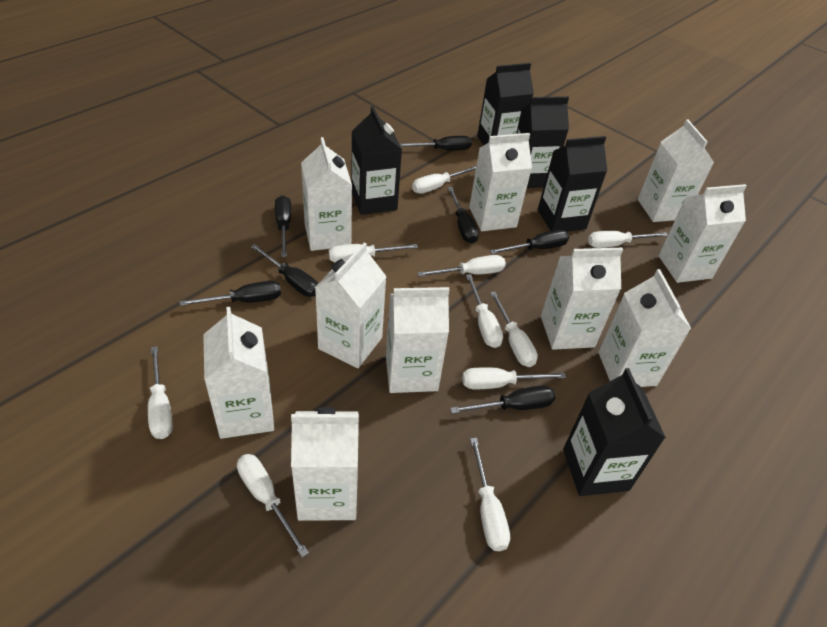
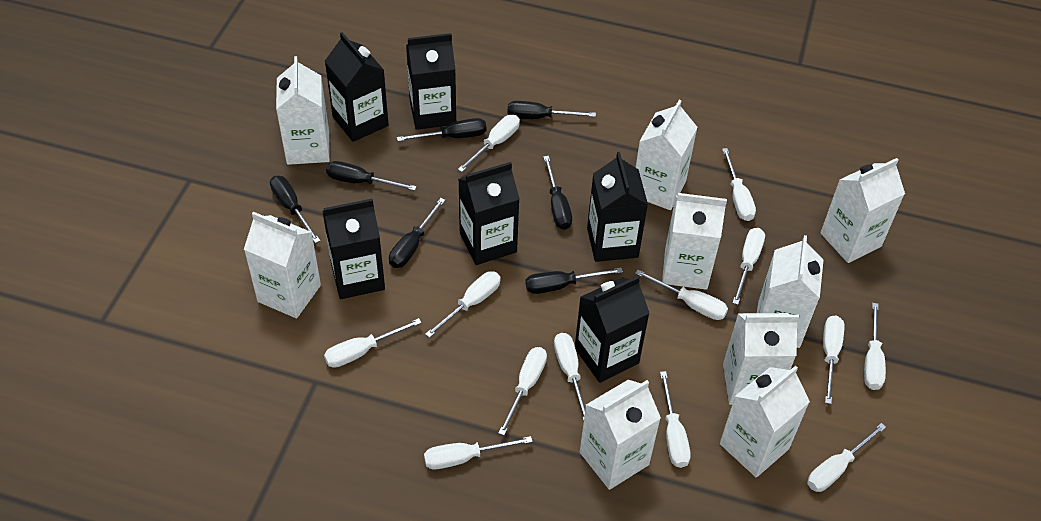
black carton: 5 -> 6
white carton: 10 -> 9
white screwdriver: 10 -> 13

